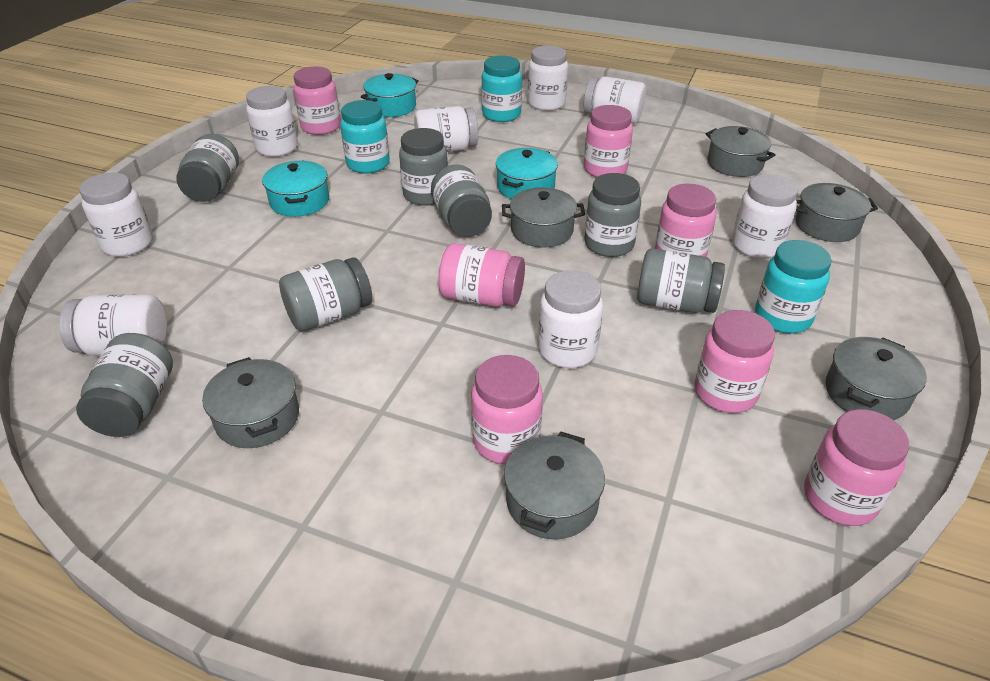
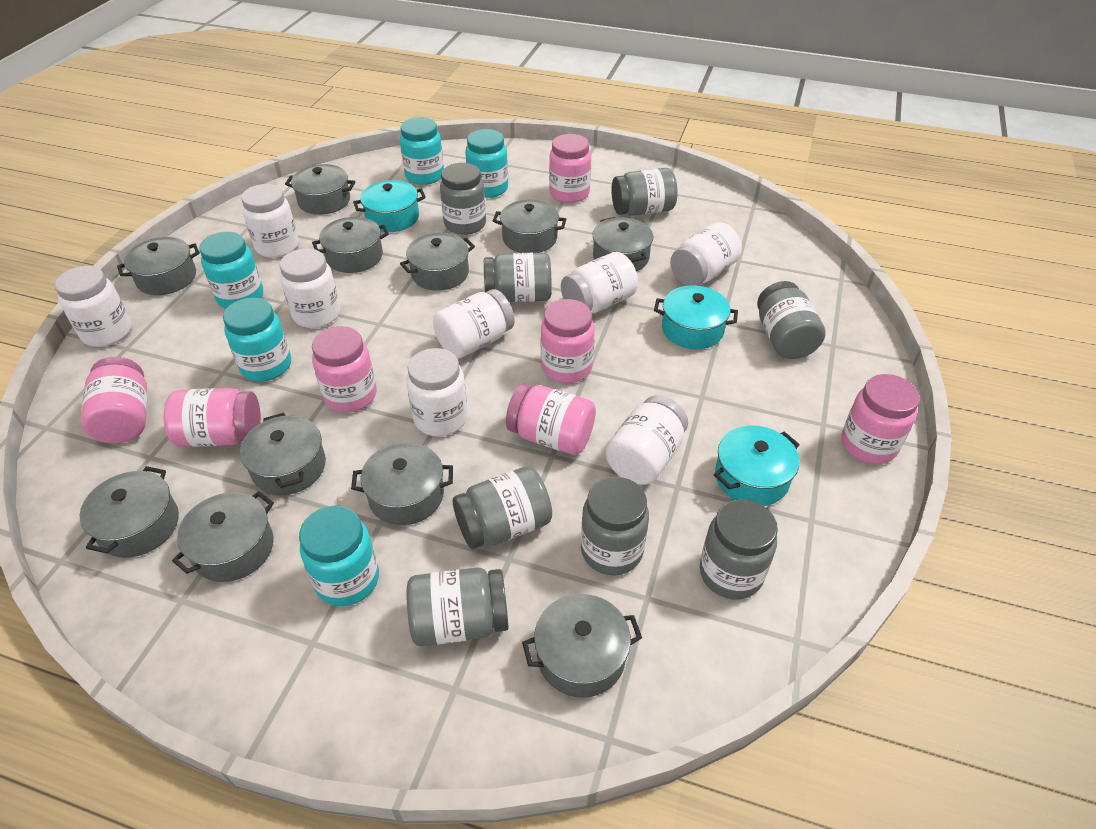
grey jar: 7 -> 8
grey pot: 6 -> 11
turquoise jar: 3 -> 5

